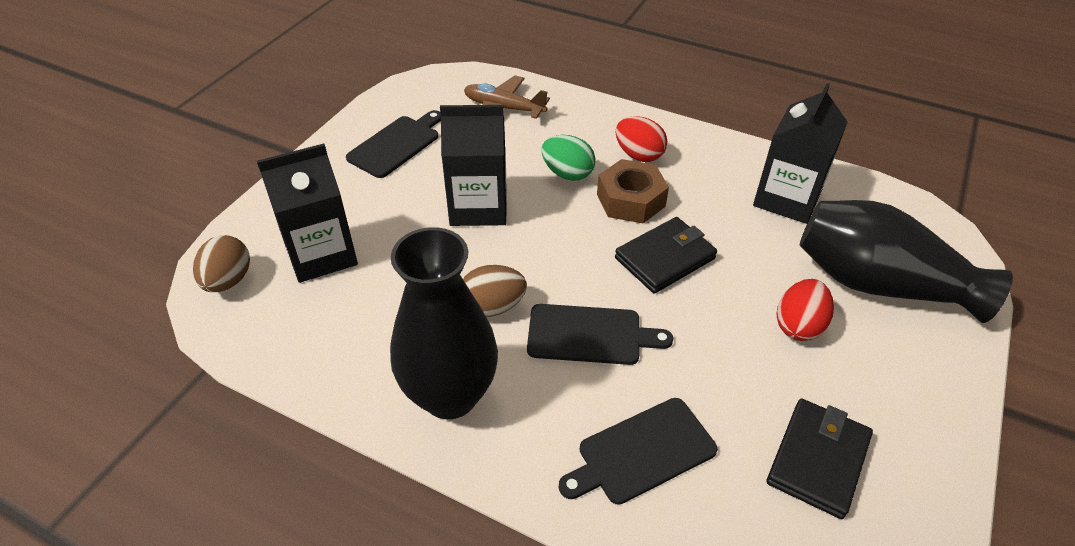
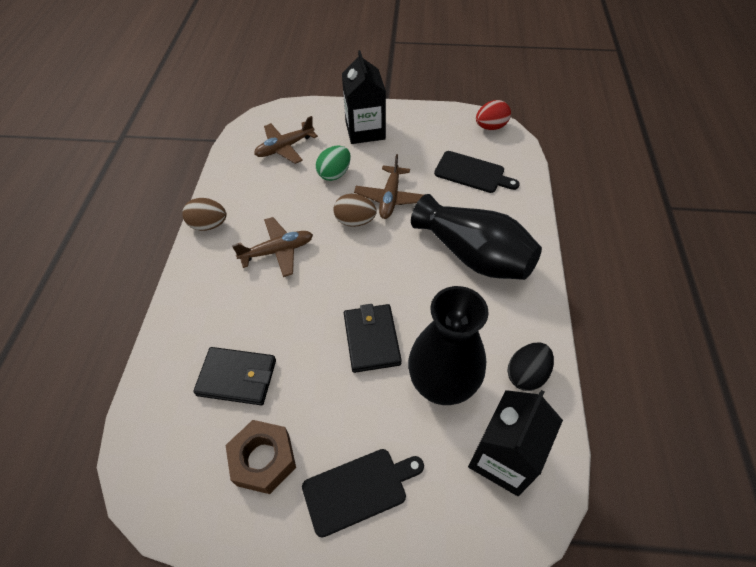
black carton: 3 -> 2
black cutting board: 3 -> 2
black egg: 0 -> 1
brown plane: 1 -> 3
red egg: 2 -> 1

